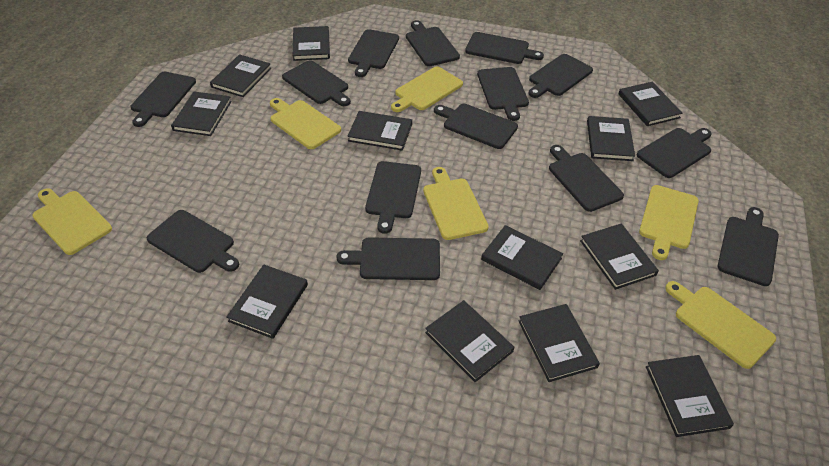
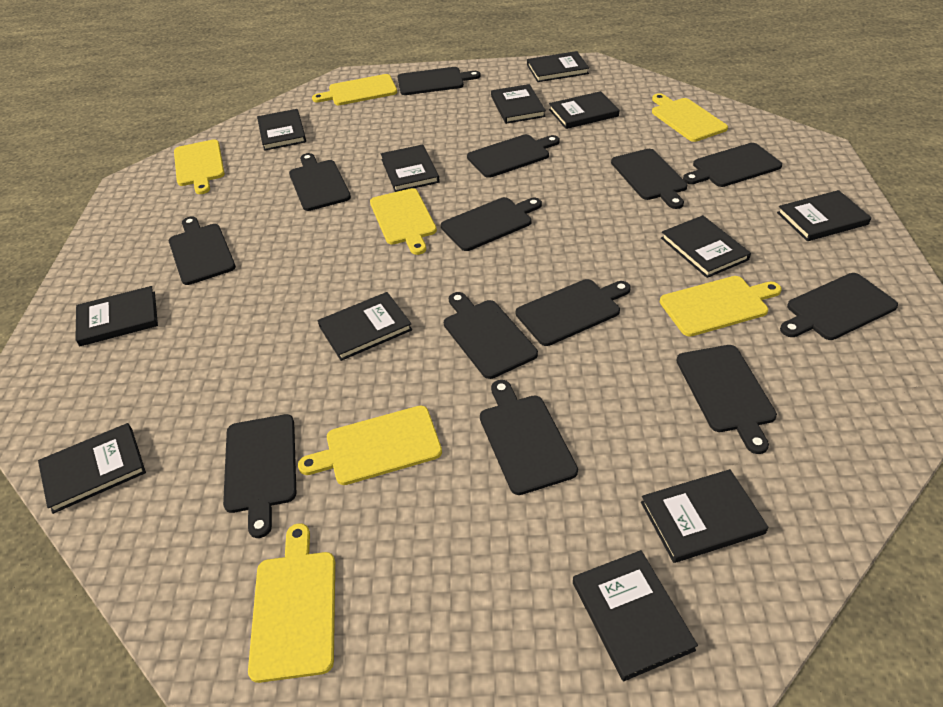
black cutting board: 14 -> 13
yellow cutting board: 6 -> 7

